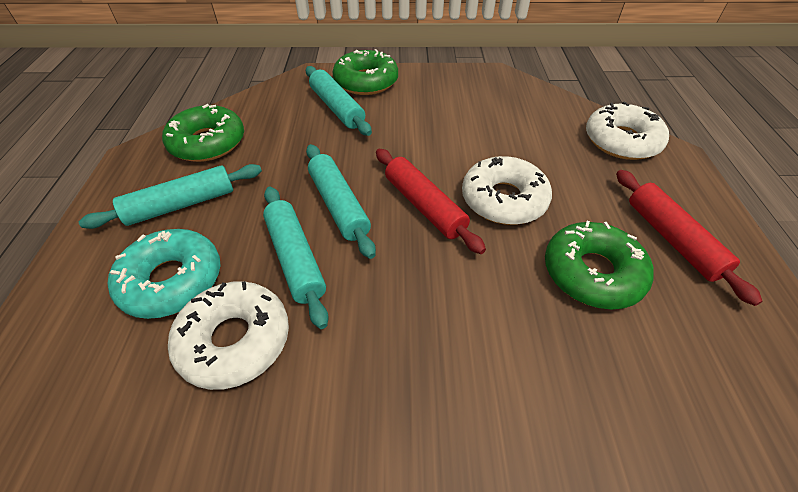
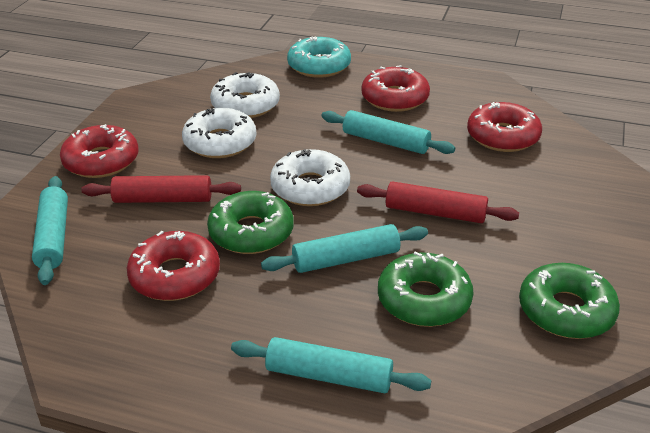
red donut: 0 -> 4

